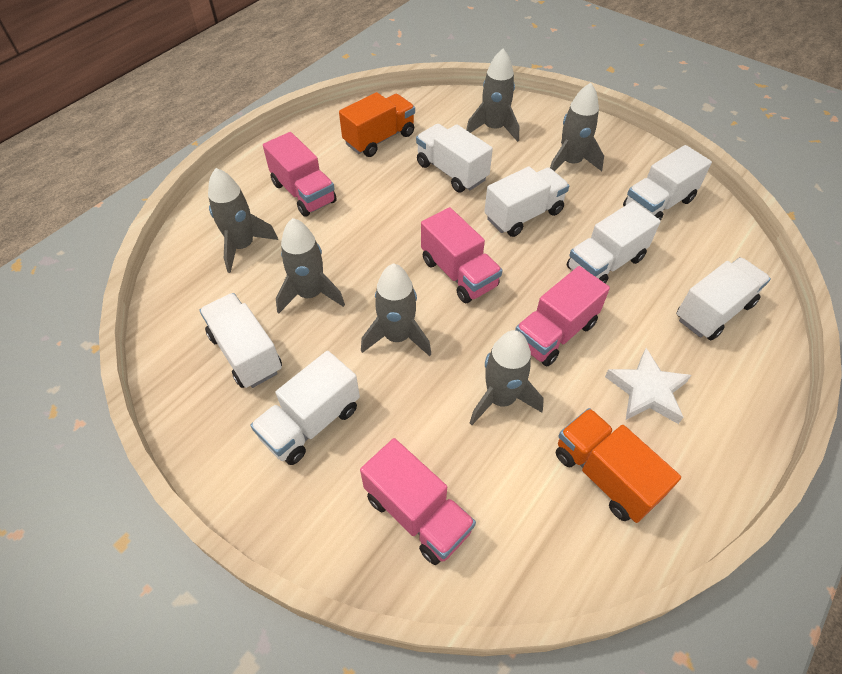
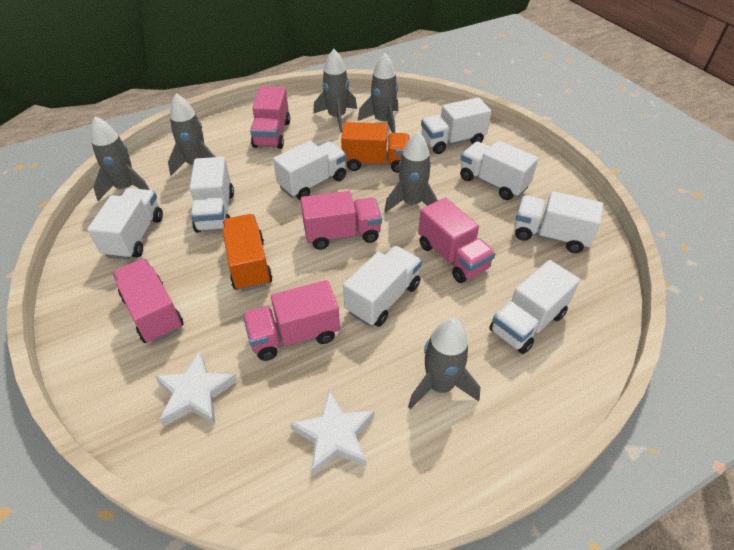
pink truck: 4 -> 5
white star: 1 -> 2
white truck: 7 -> 8

